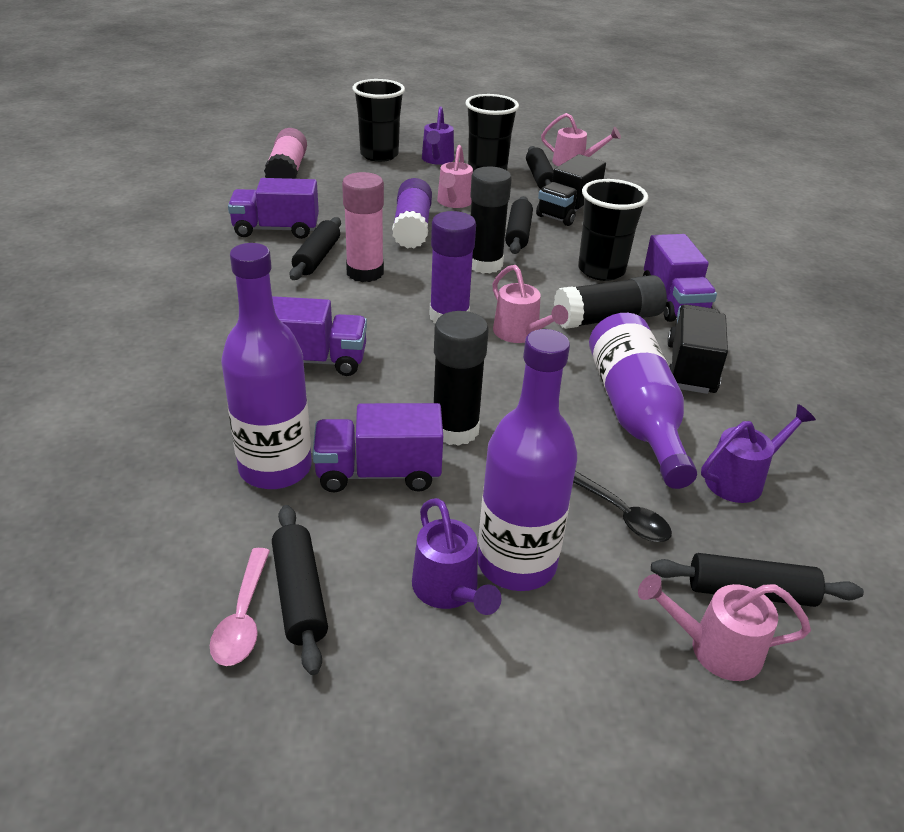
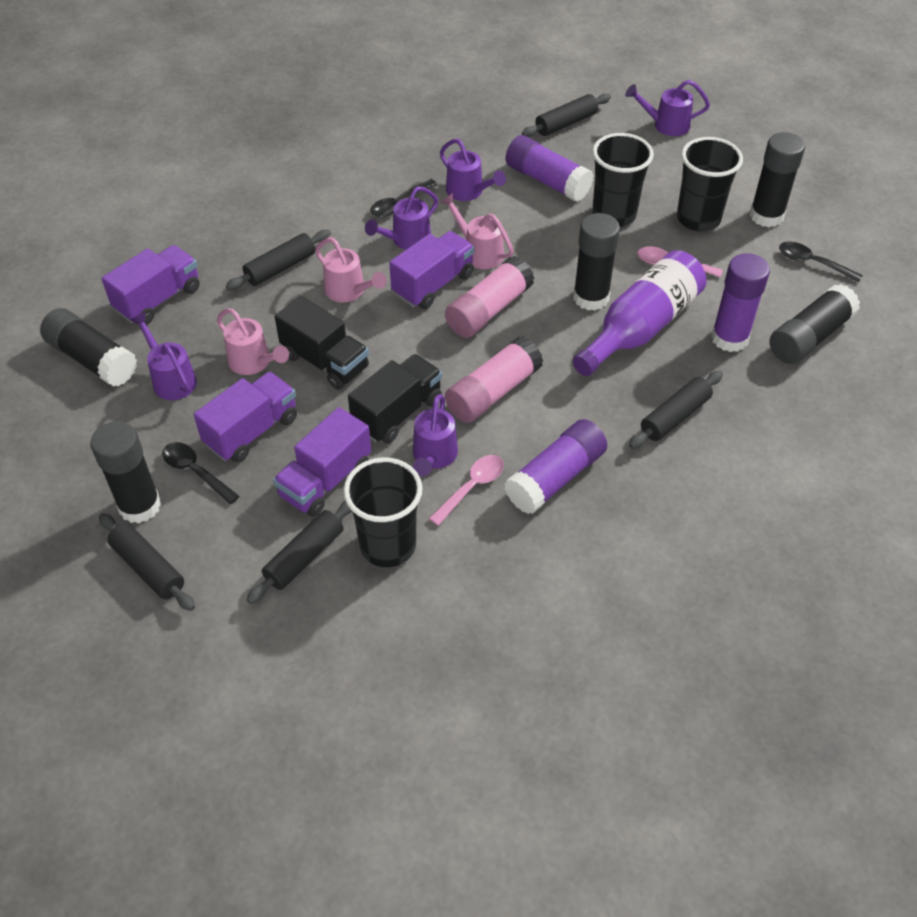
black glue stick: 3 -> 5
black spoon: 1 -> 3
pink spoon: 1 -> 2
pink watering can: 4 -> 3
purple bottle: 3 -> 1
purple glue stick: 2 -> 3
purple watering can: 3 -> 5

